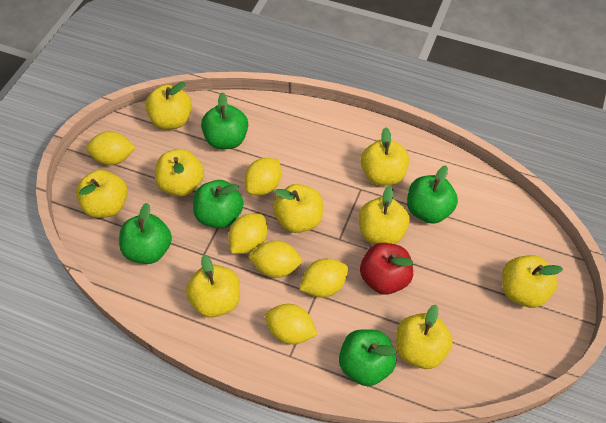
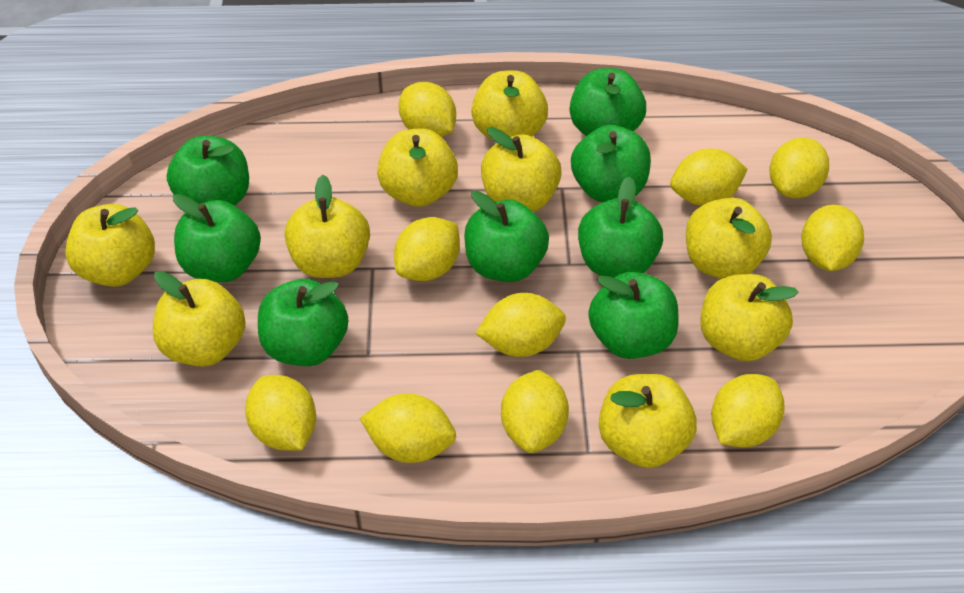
green apple: 5 -> 8
red apple: 1 -> 0
yellow lemon: 6 -> 10

